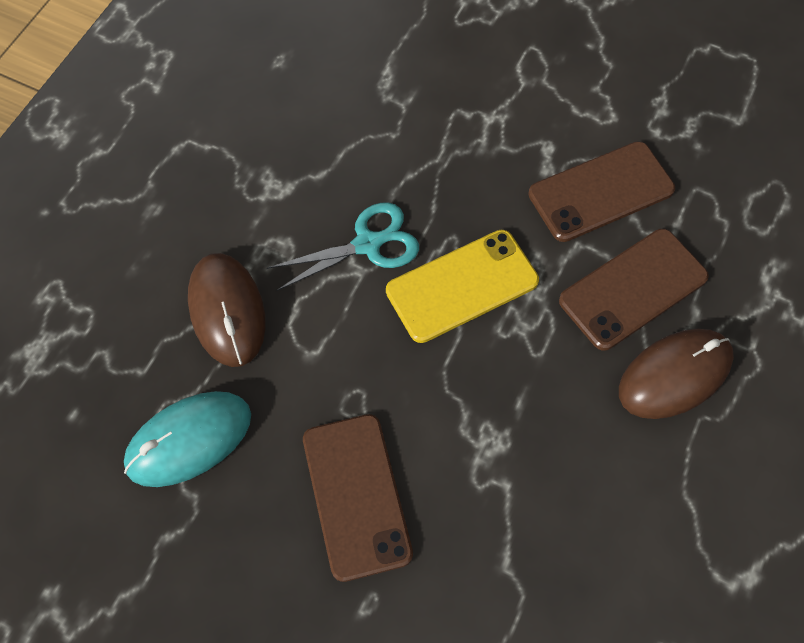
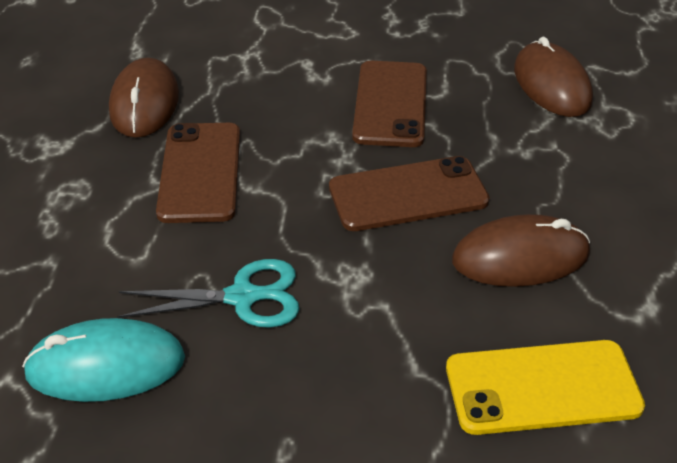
brown mouse: 2 -> 3

